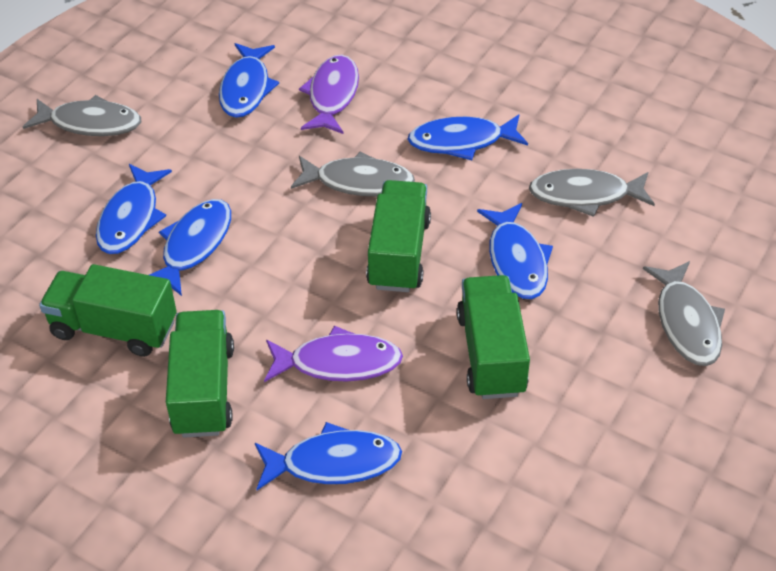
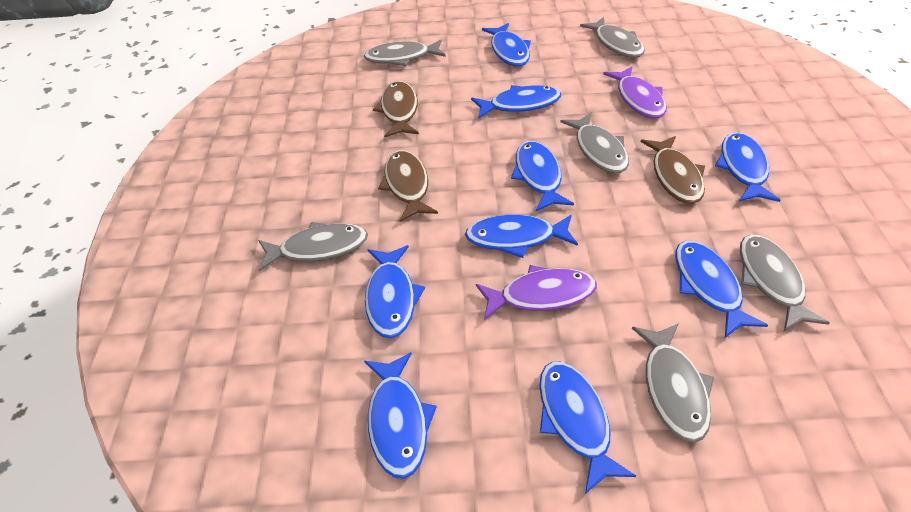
blue fish: 6 -> 9
brown fish: 0 -> 3
green truck: 4 -> 0
grey fish: 4 -> 6

